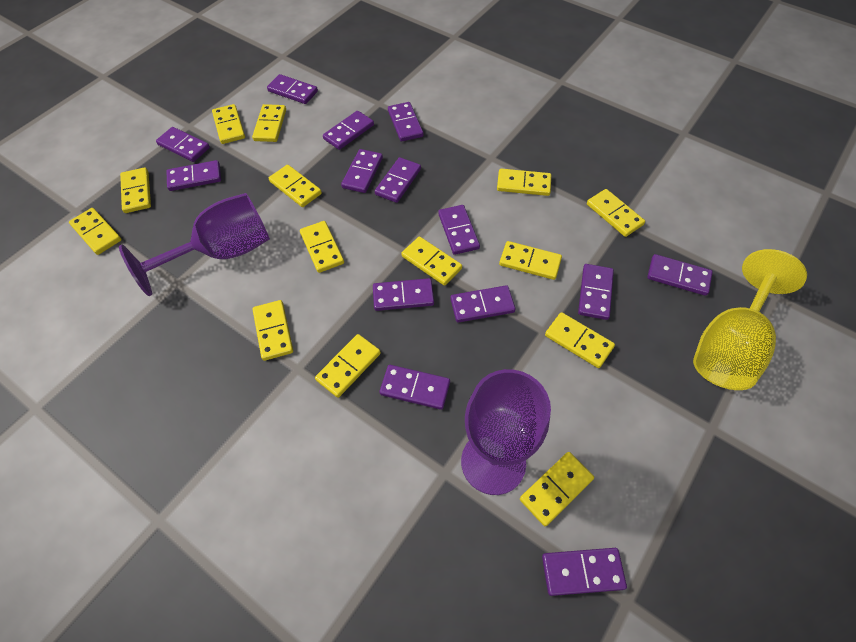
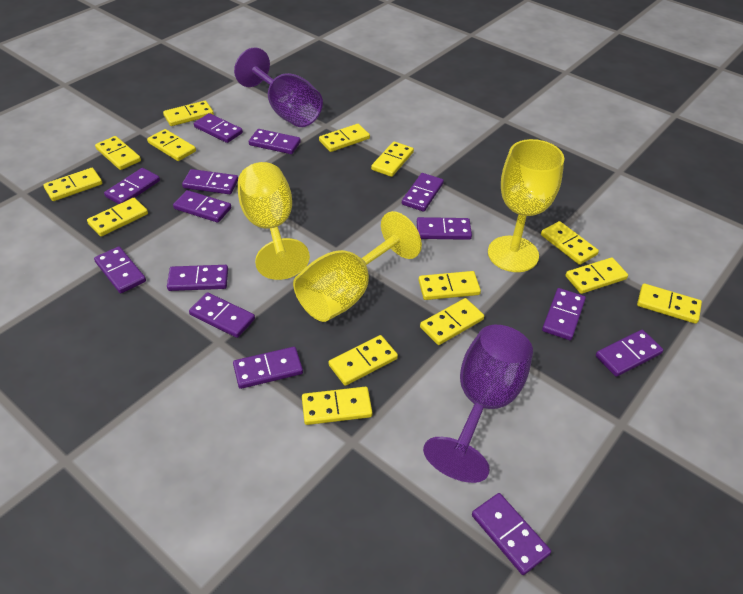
yellow goblet: 1 -> 3

